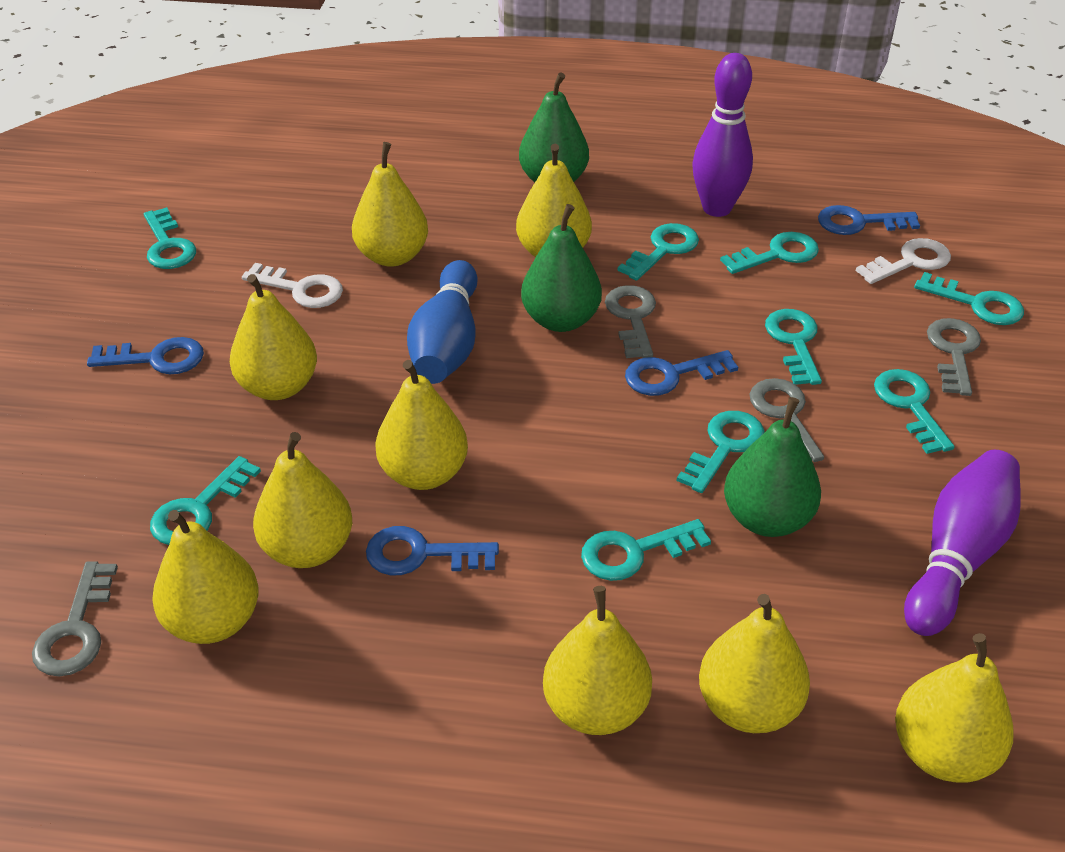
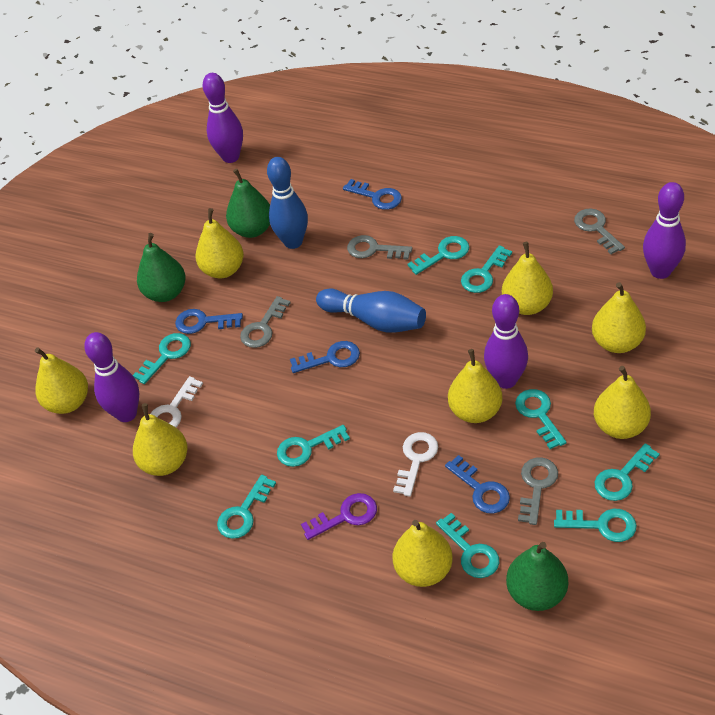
blue bowling pin: 1 -> 2
purple bowling pin: 2 -> 4
purple key: 0 -> 1
yellow pear: 9 -> 8

